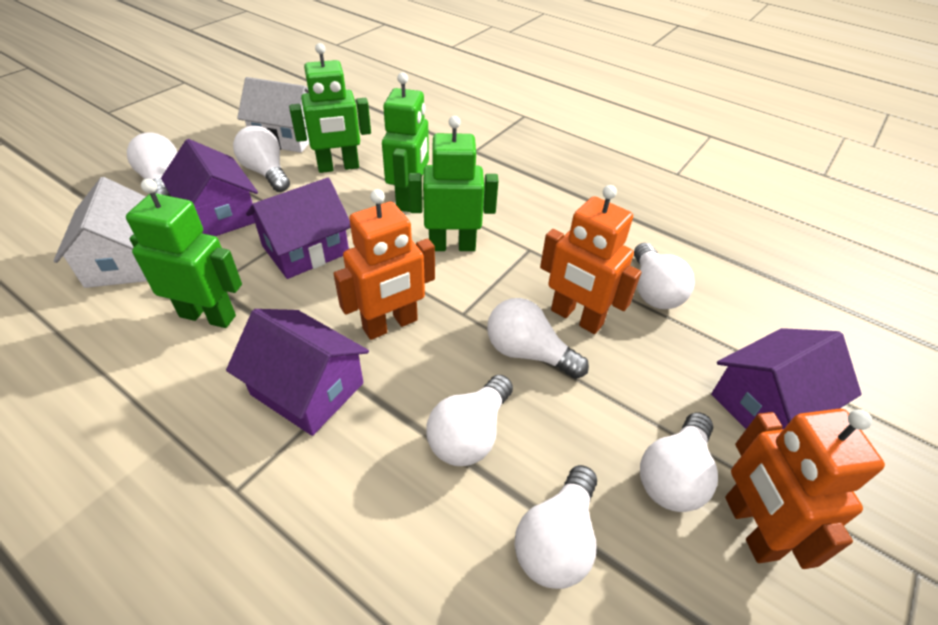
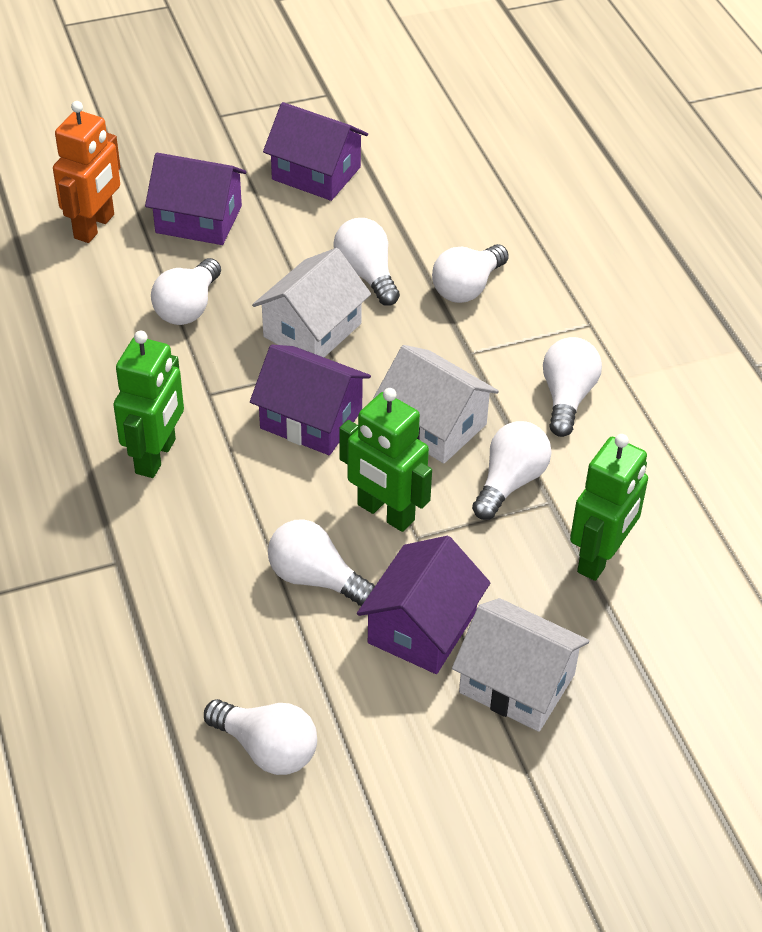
green robot: 4 -> 3
orange robot: 3 -> 1
white house: 2 -> 3

